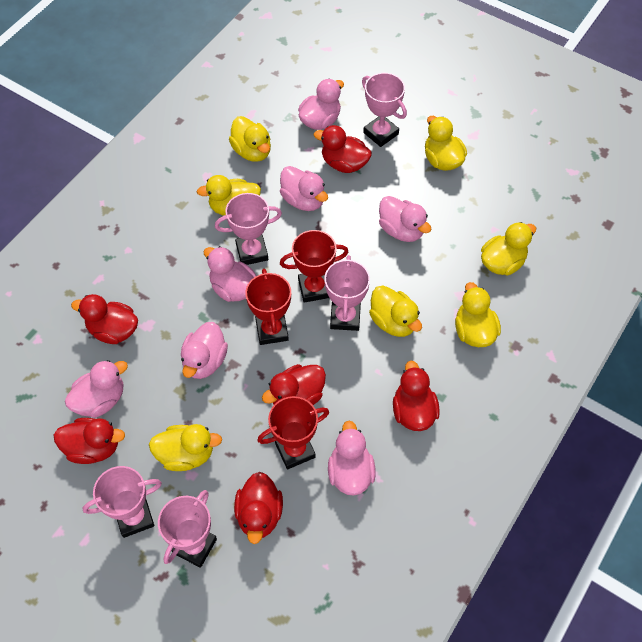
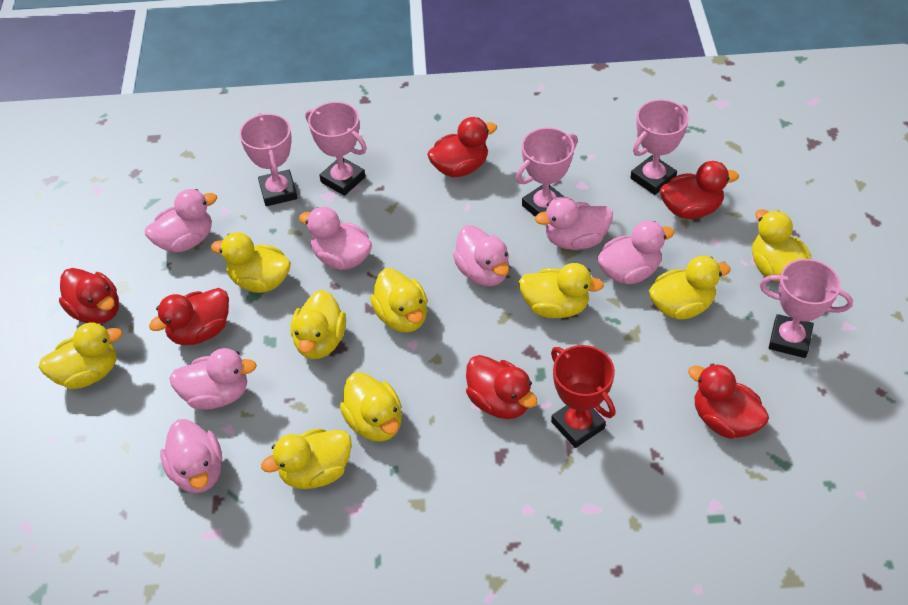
red trophy: 3 -> 1
yellow duck: 7 -> 9

